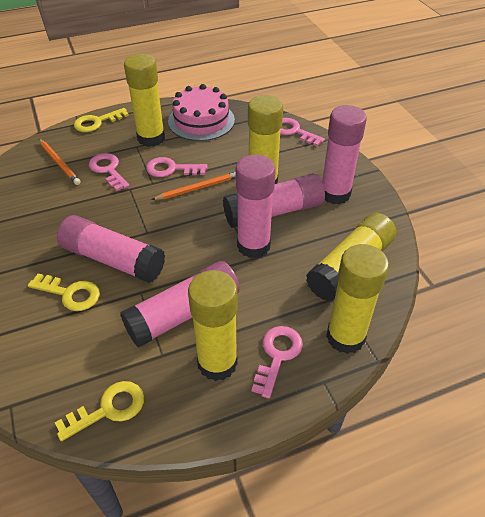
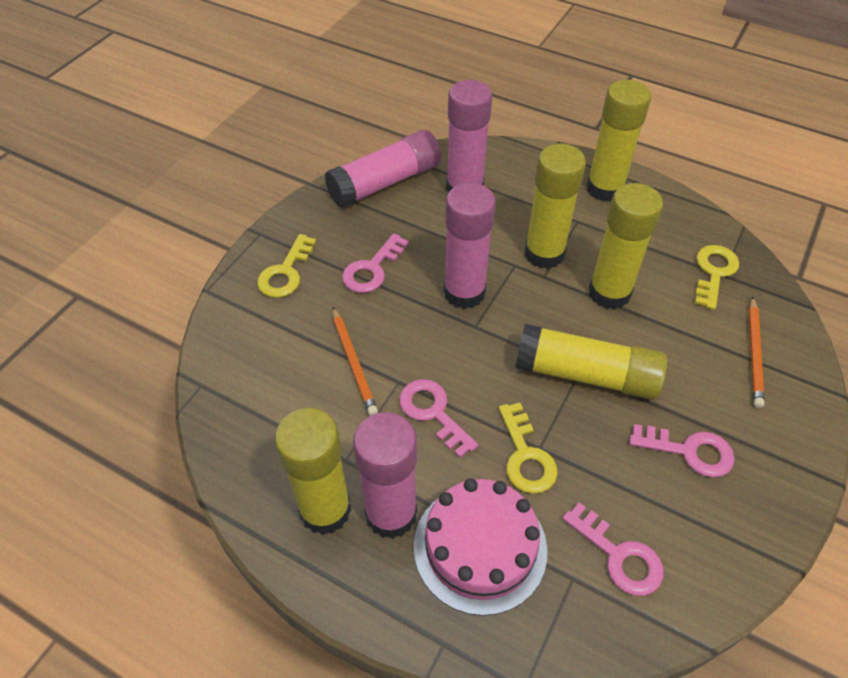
pink glue stick: 5 -> 4

